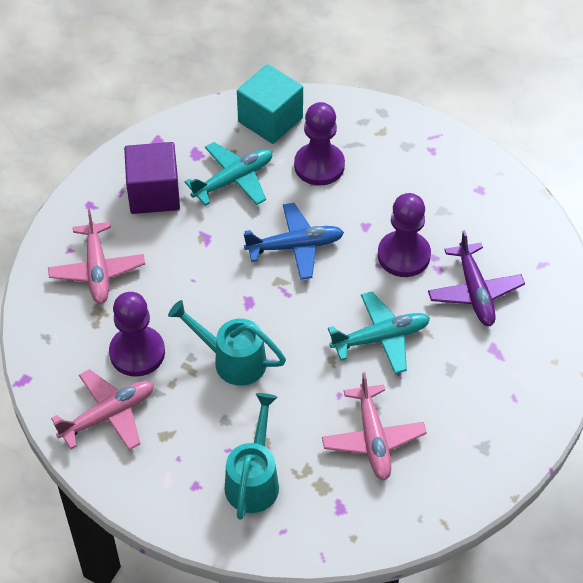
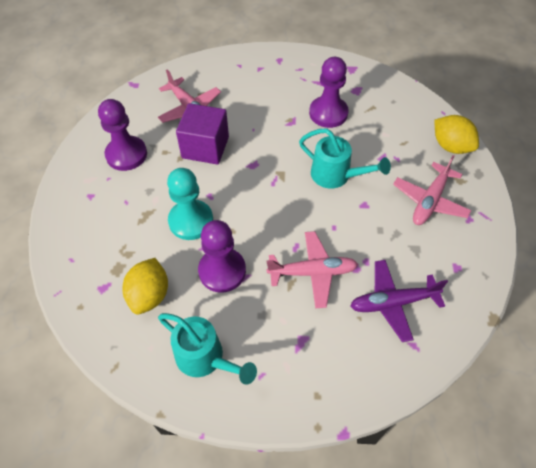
blue plane: 1 -> 0
turquoise cube: 1 -> 0
turquoise pawn: 0 -> 1
turquoise plane: 2 -> 0
yellow lemon: 0 -> 2

